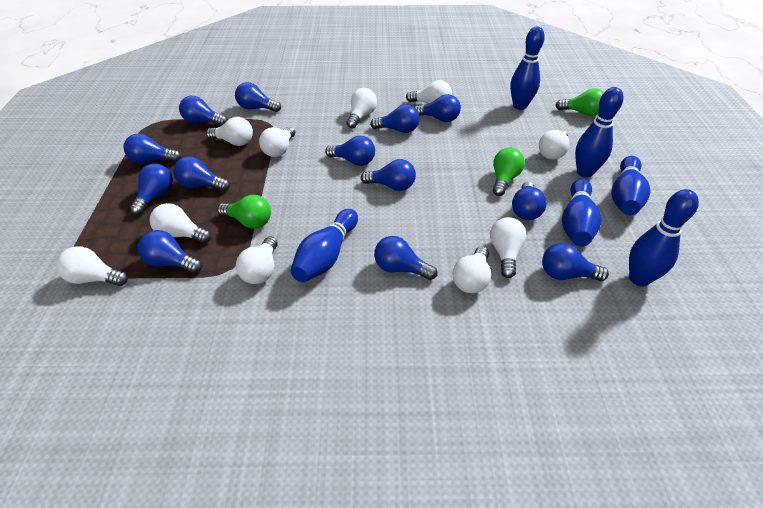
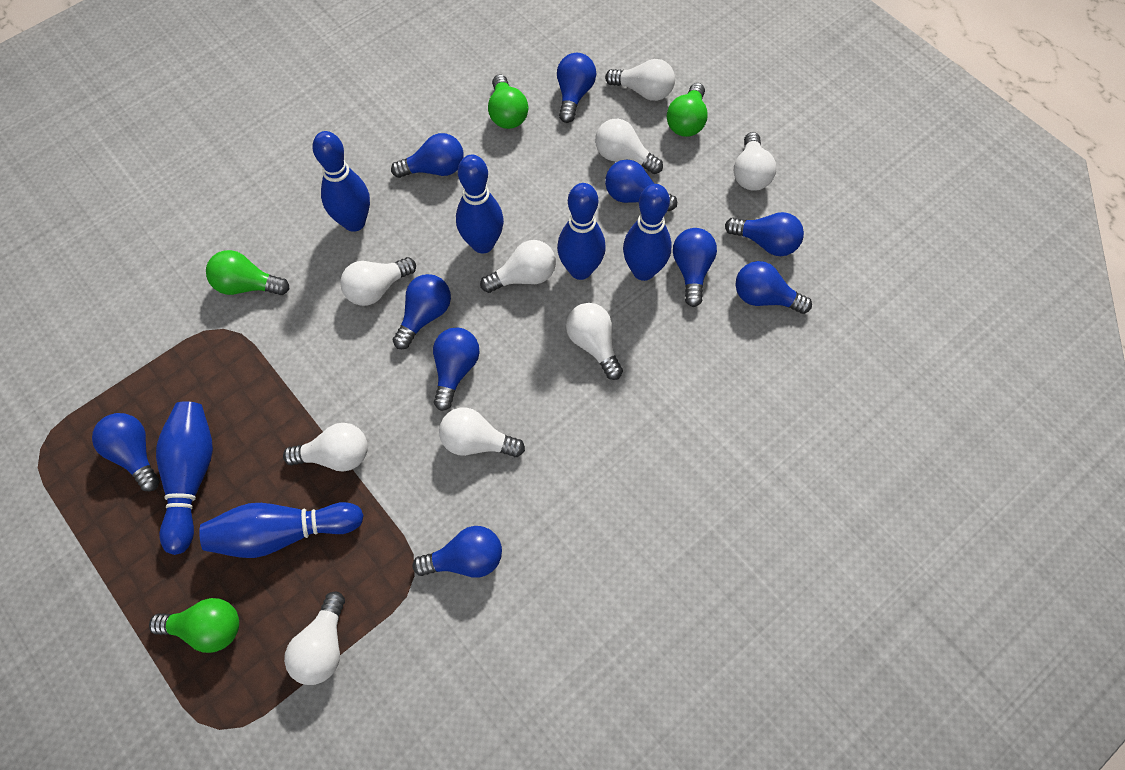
blue light bulb: 13 -> 10
green light bulb: 3 -> 4
white light bulb: 10 -> 9

